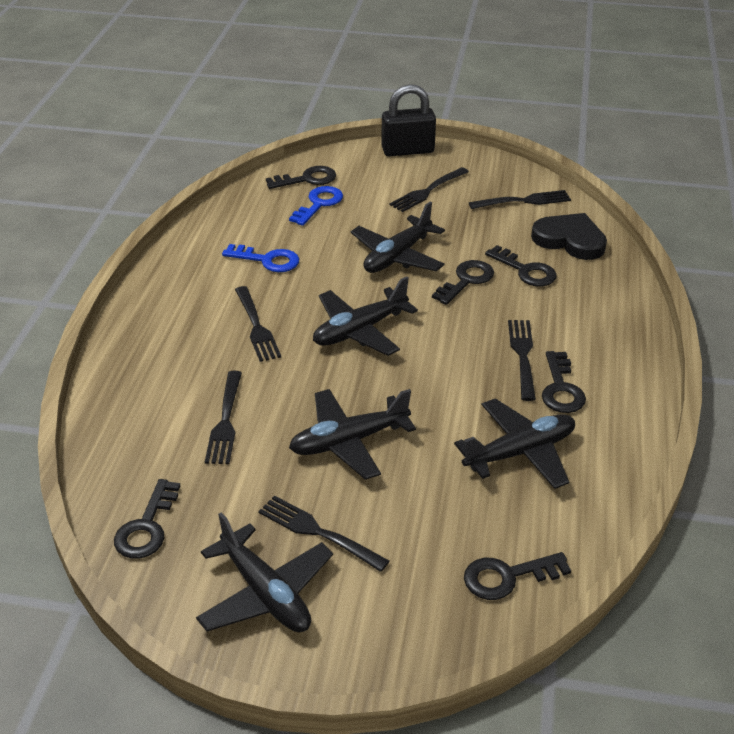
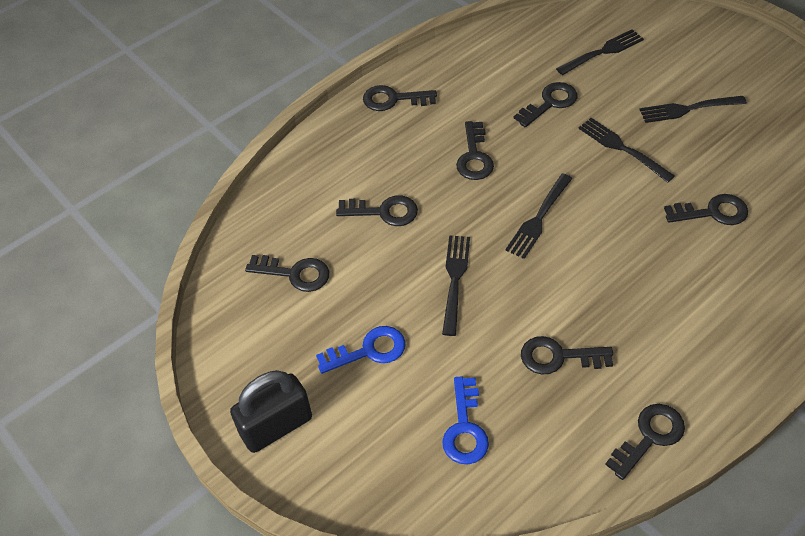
black fork: 6 -> 5
black heart: 1 -> 0
black key: 6 -> 8
black plane: 5 -> 0

